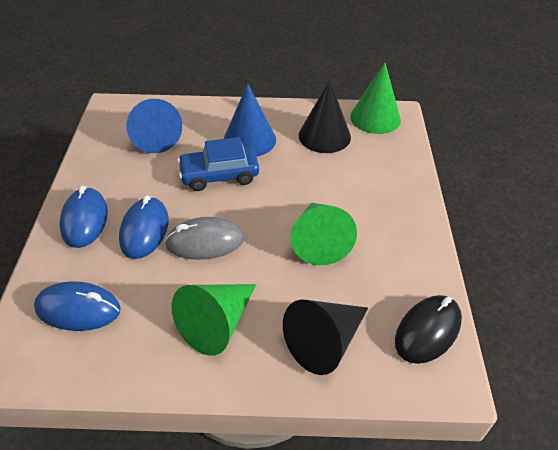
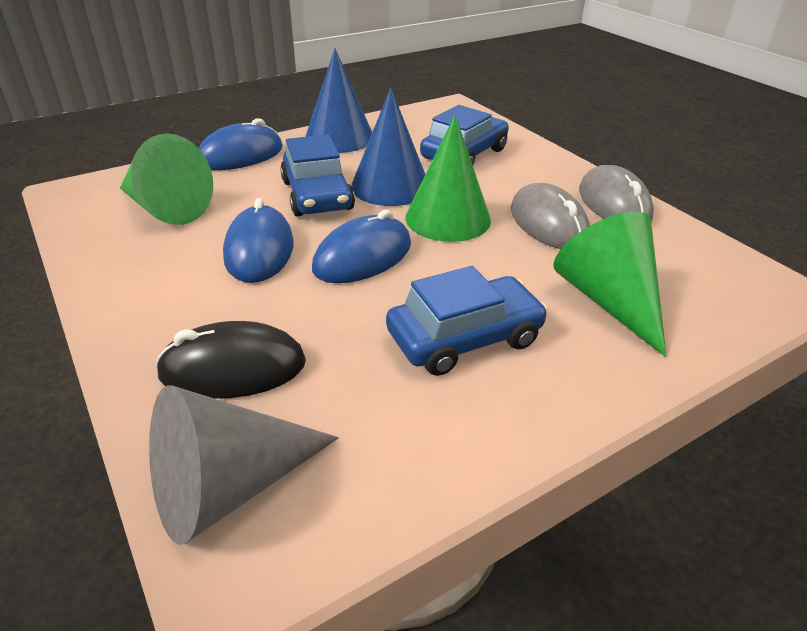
black cone: 2 -> 0
blue car: 1 -> 3
grey cone: 0 -> 1
grey mouse: 1 -> 2

